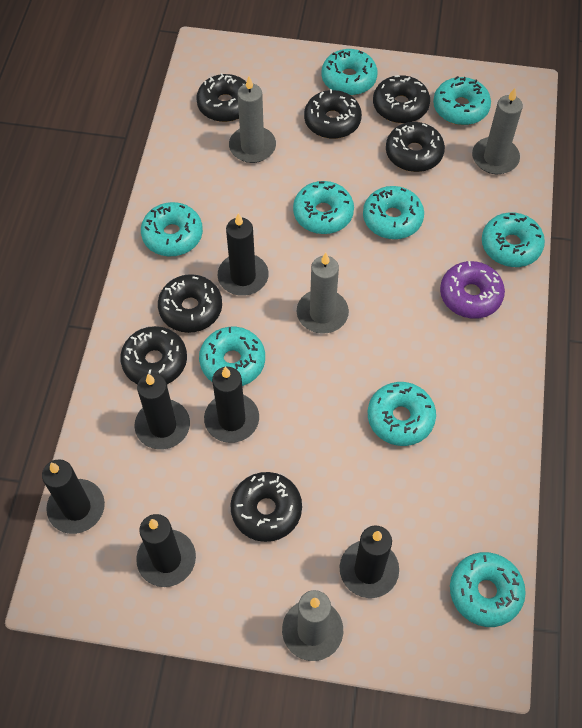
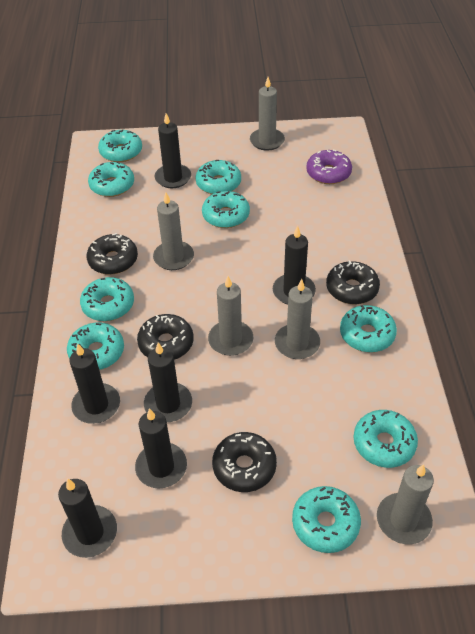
black donut: 7 -> 4
grey candle: 4 -> 5

